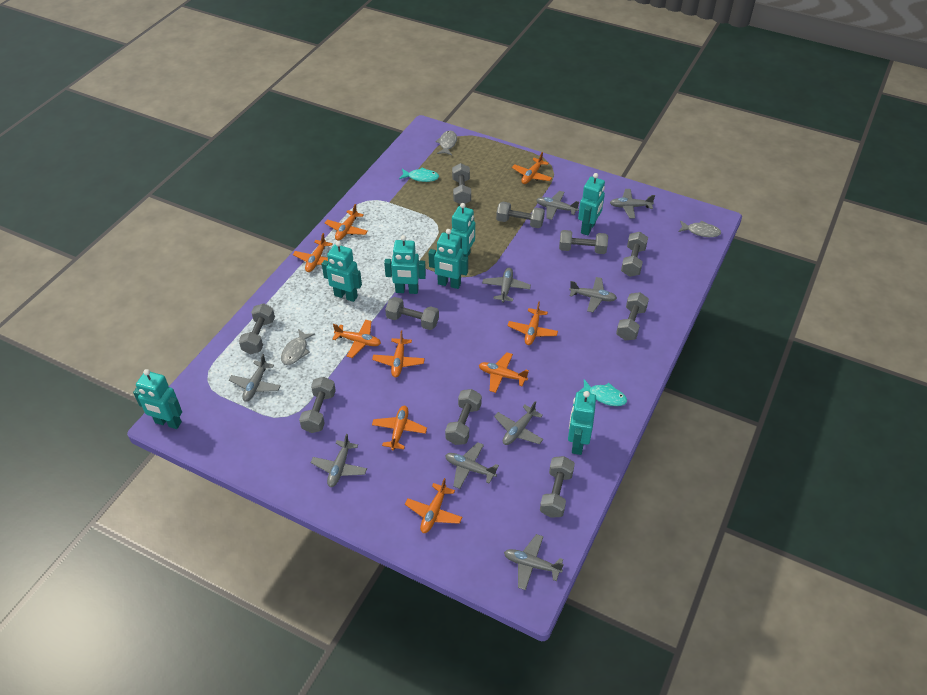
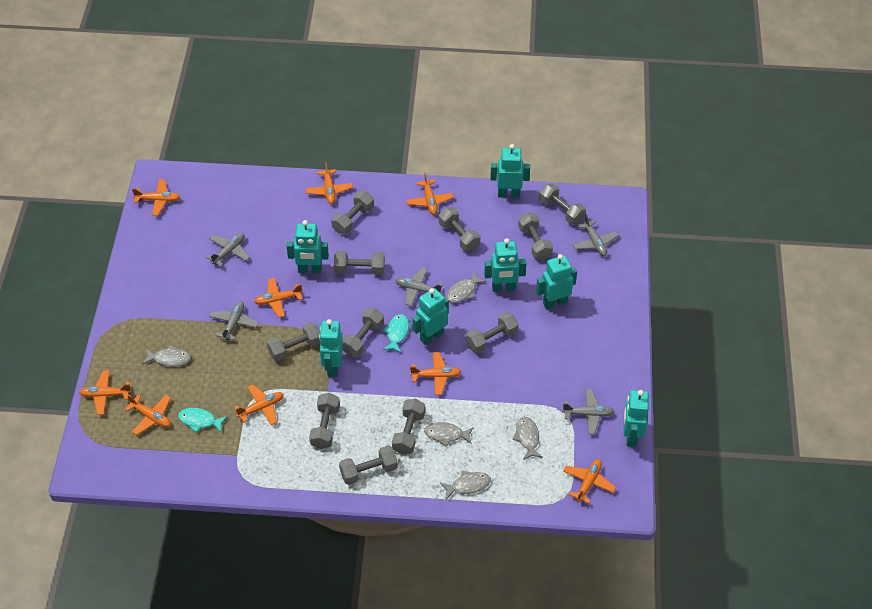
grey dumbbell: 10 -> 11
grey fish: 3 -> 5
grey plane: 9 -> 5

